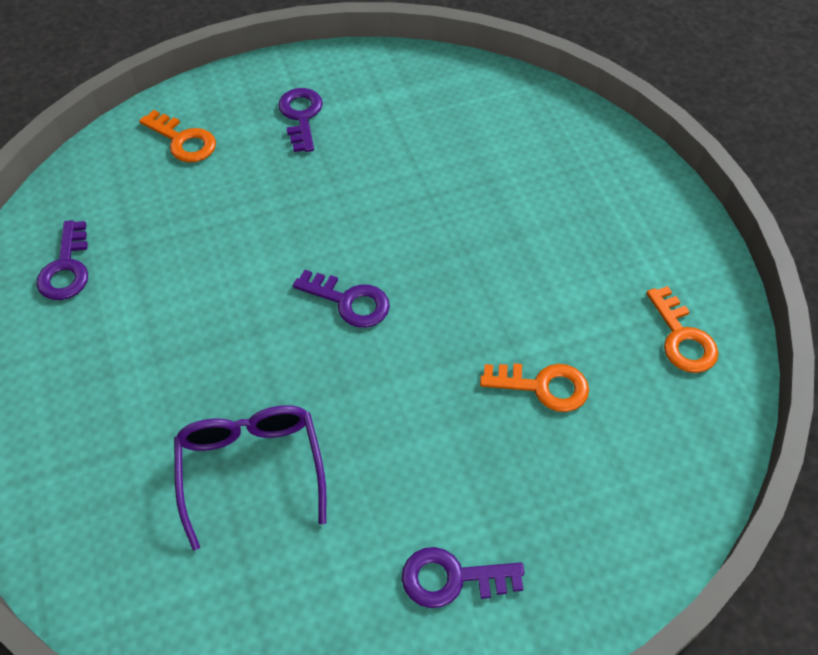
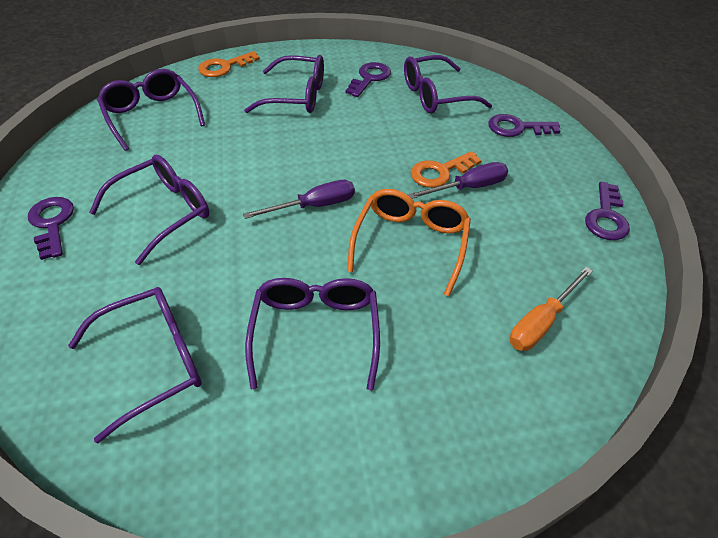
orange glasses: 0 -> 1
orange key: 3 -> 2
orange screwdriver: 0 -> 1
purple glasses: 1 -> 6
purple screwdriver: 0 -> 2

